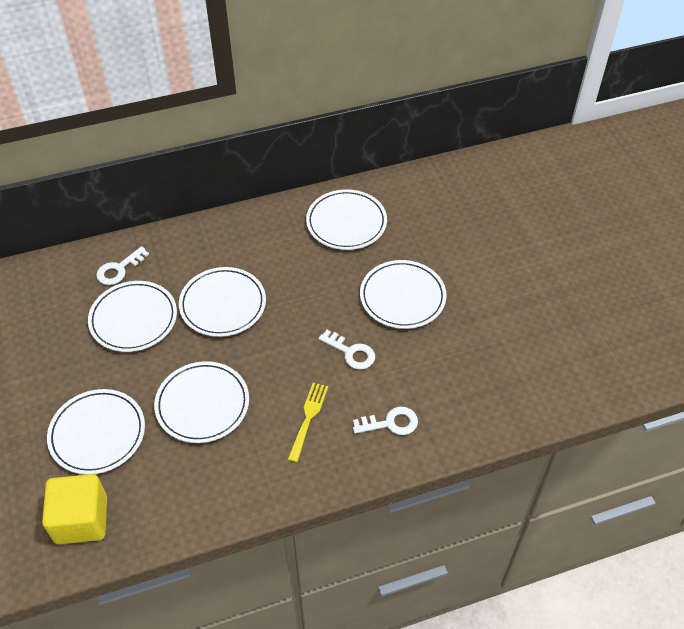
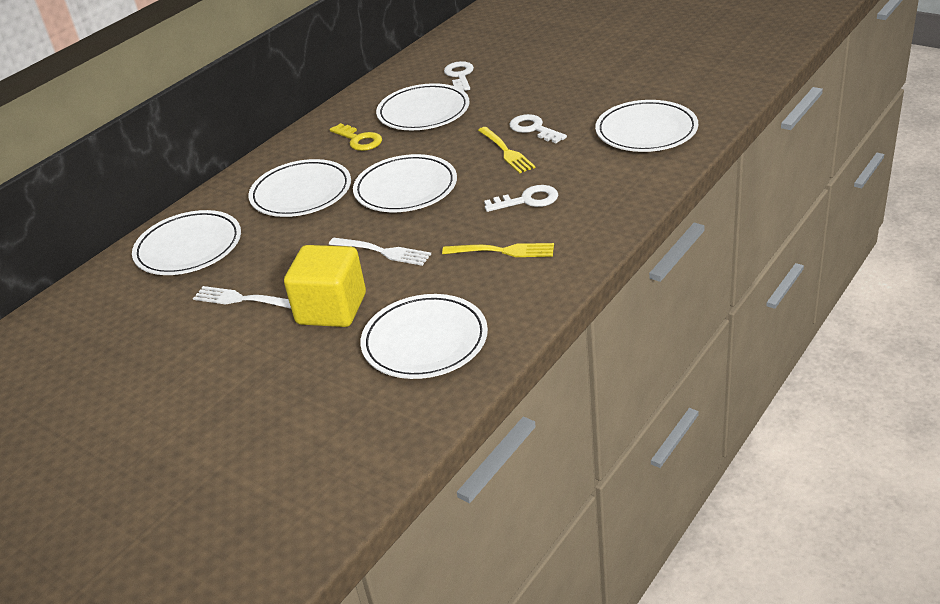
white fork: 0 -> 2
yellow fork: 1 -> 2
yellow key: 0 -> 1

